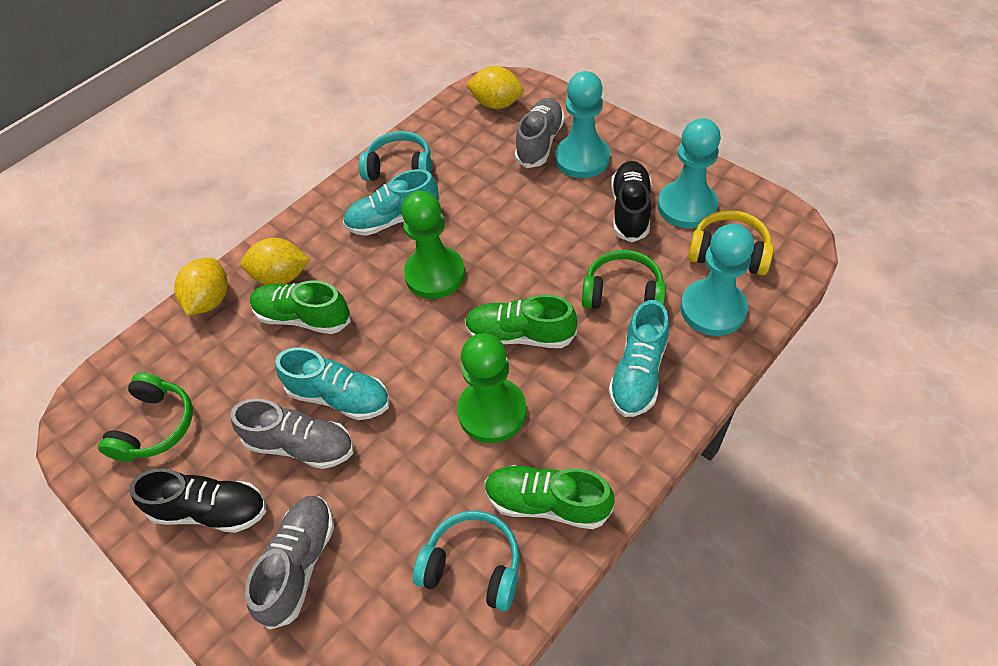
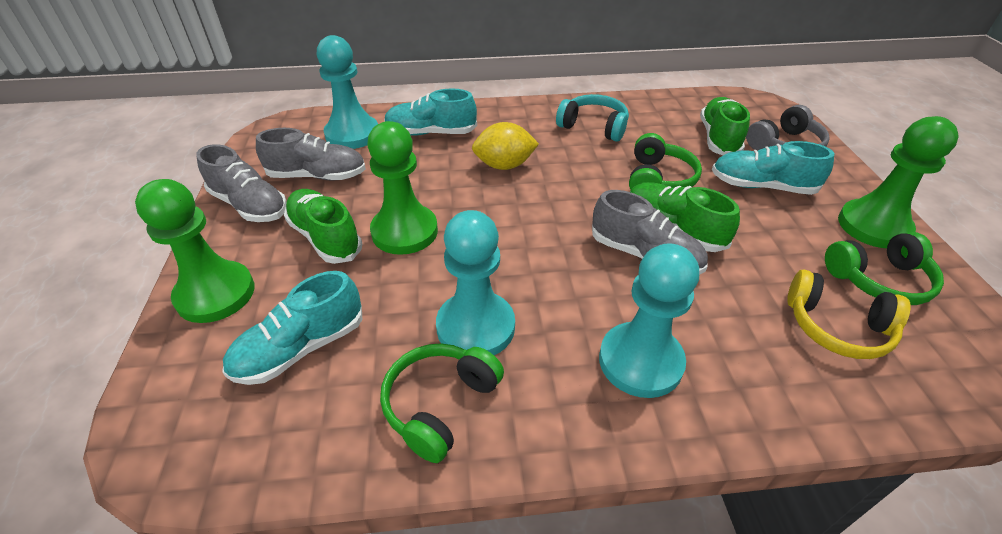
black shoe: 2 -> 0
green headphones: 2 -> 3
green pawn: 2 -> 3
grey headphones: 0 -> 1
turquoise headphones: 2 -> 1
yellow lemon: 3 -> 1

